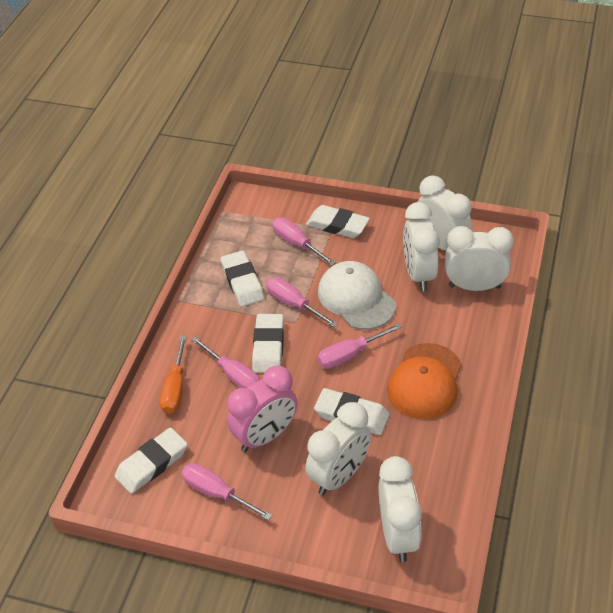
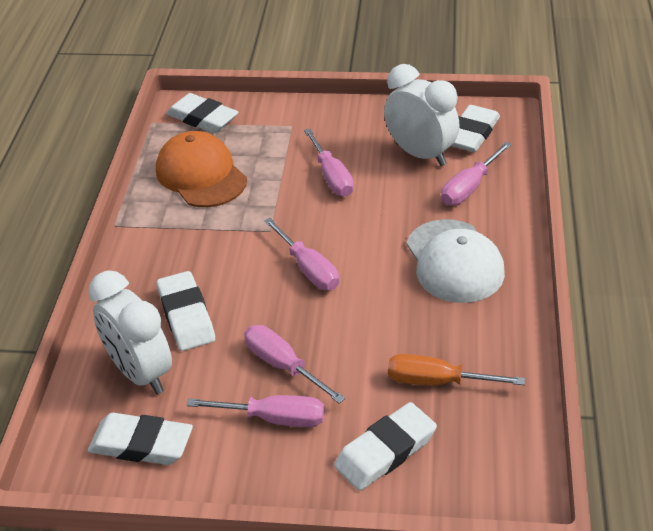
pink clock: 1 -> 0
white clock: 5 -> 2

